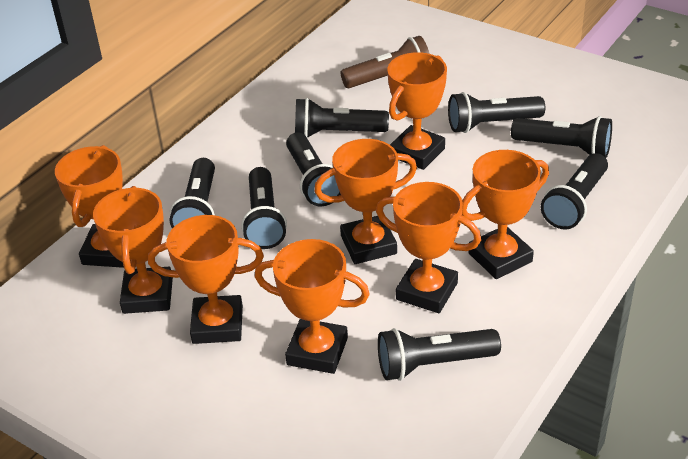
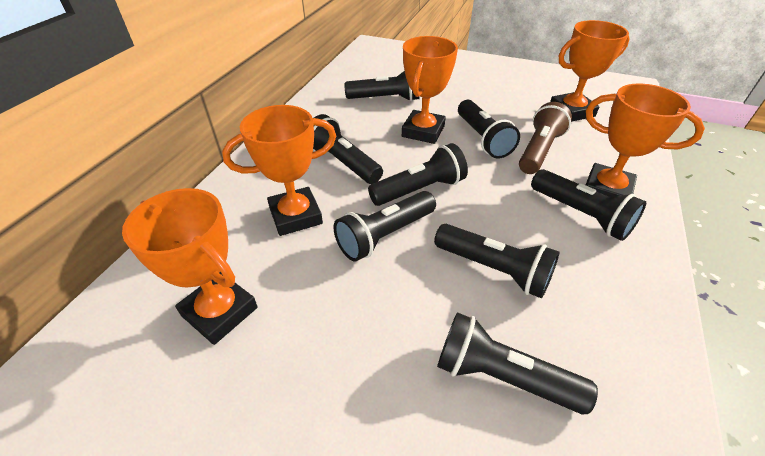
orange trophy: 8 -> 5

